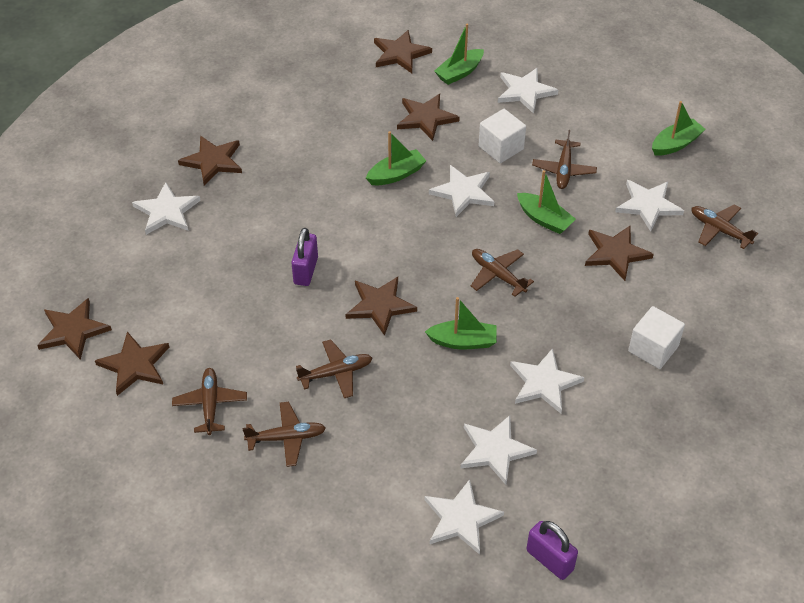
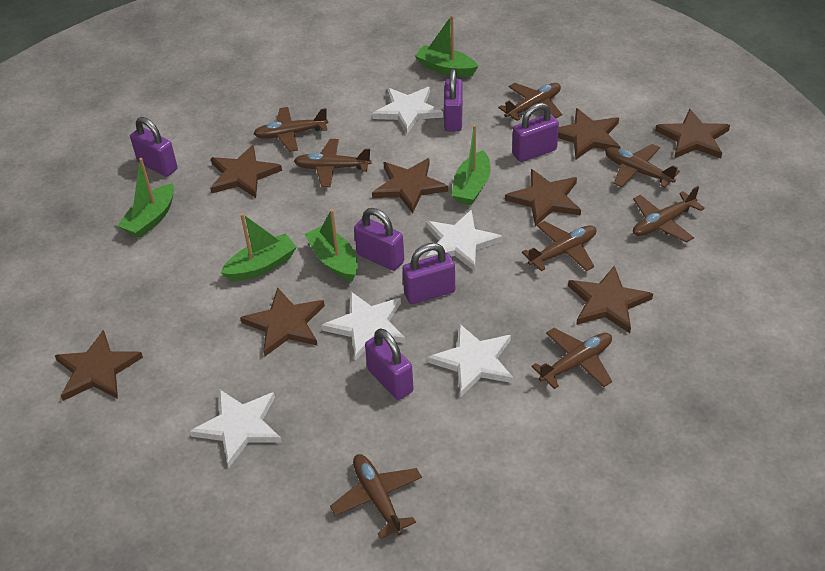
brown plane: 6 -> 8
brown star: 7 -> 8
purple padlock: 2 -> 6
white cube: 2 -> 0
white star: 7 -> 5

